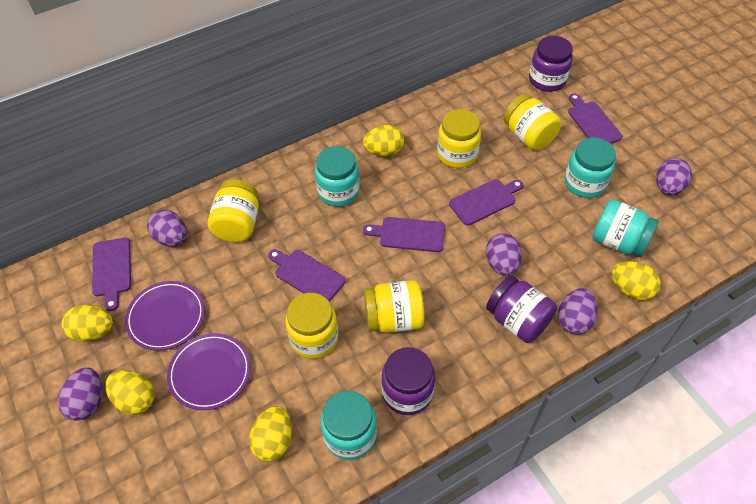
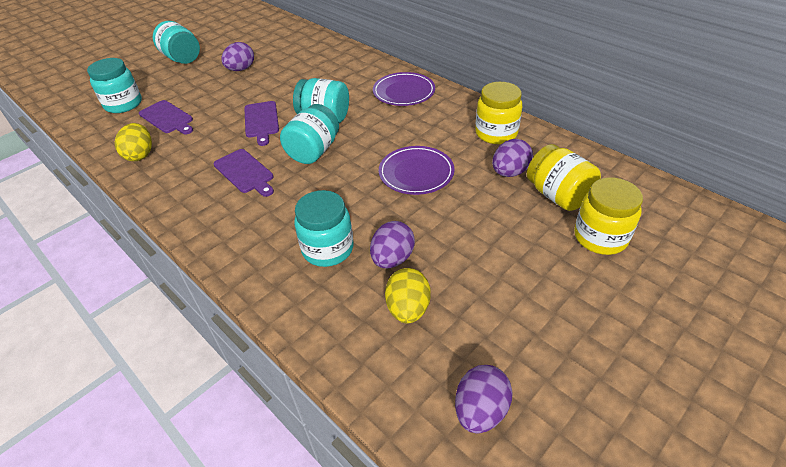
purple cutting board: 5 -> 3
purple egg: 5 -> 4
purple jar: 3 -> 0
turquoise jar: 4 -> 5
yellow egg: 5 -> 2
yellow jar: 5 -> 3

